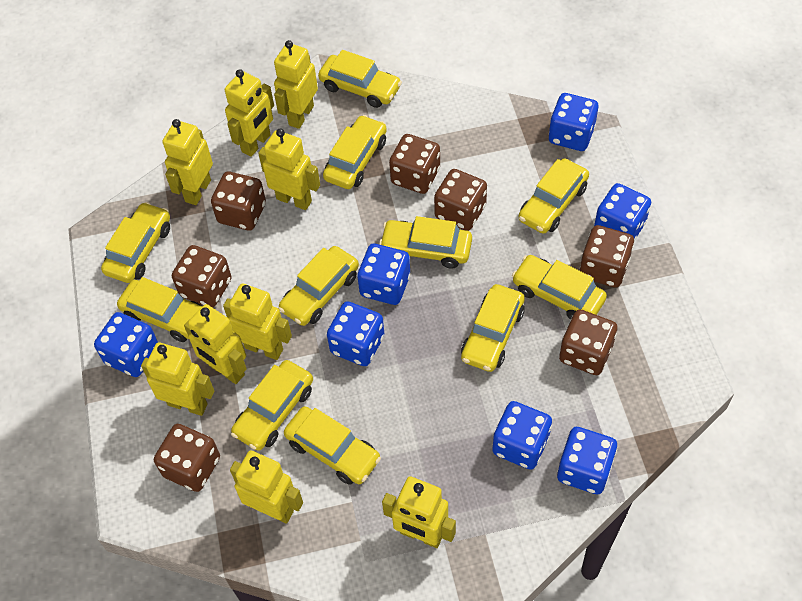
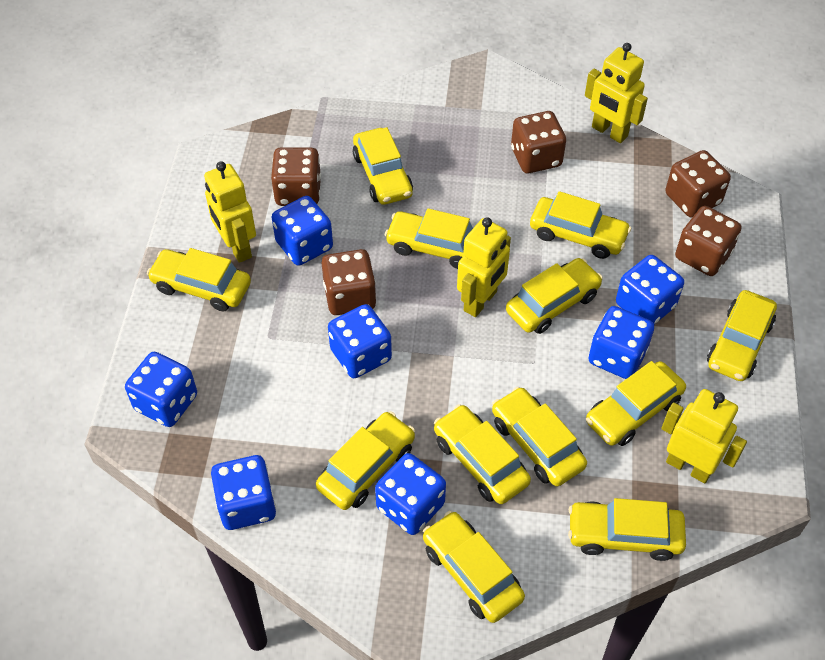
brown dice: 7 -> 5
yellow car: 11 -> 12
yellow robot: 9 -> 4

